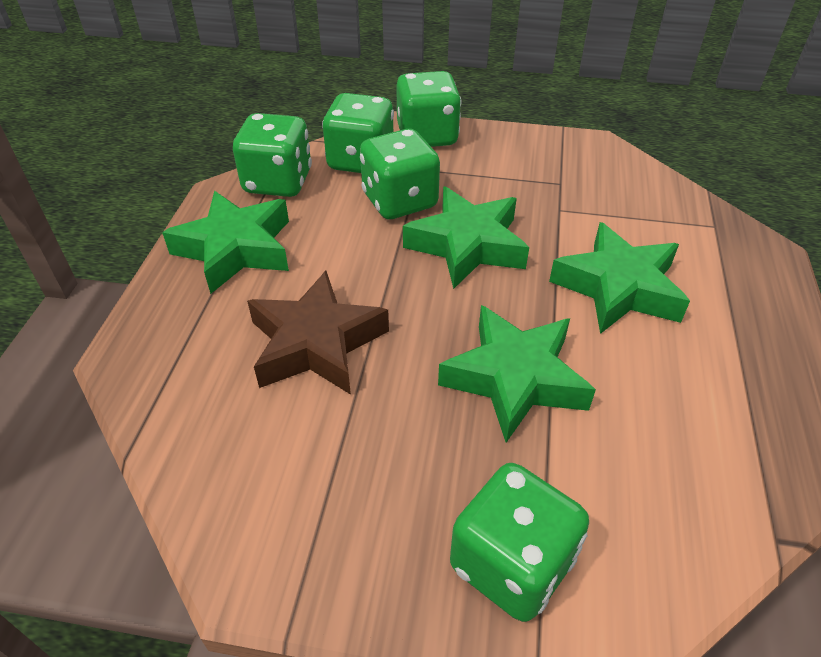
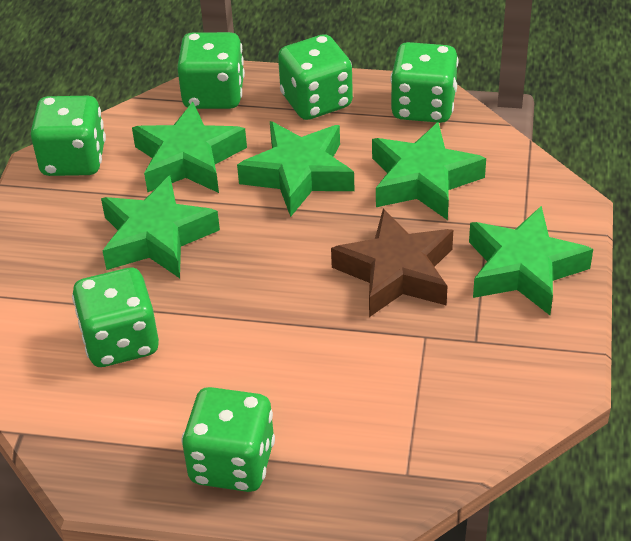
green dice: 5 -> 6
green star: 4 -> 5

